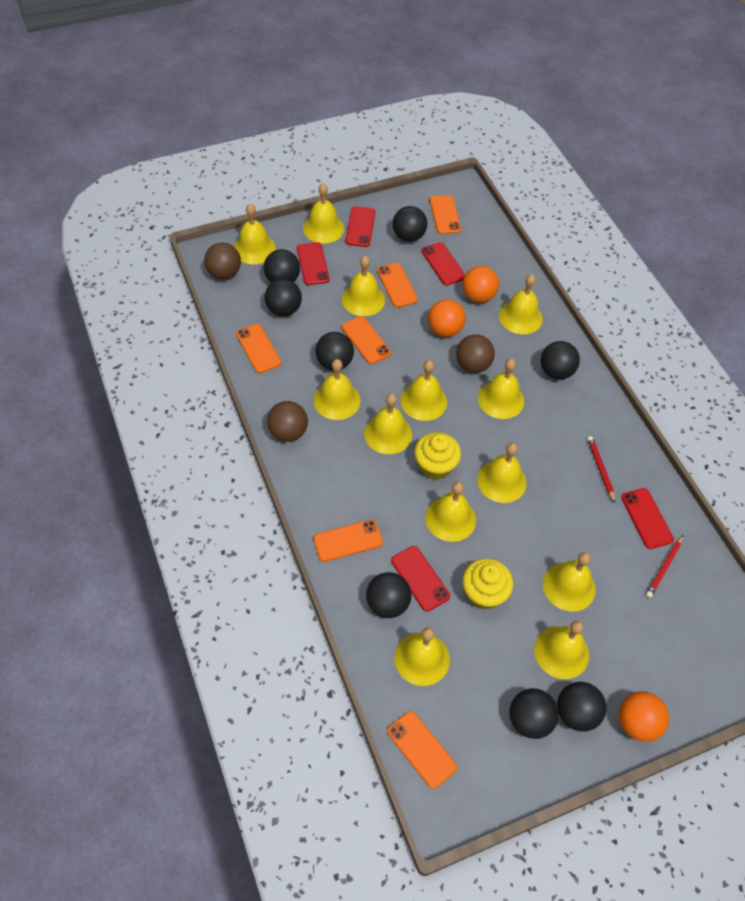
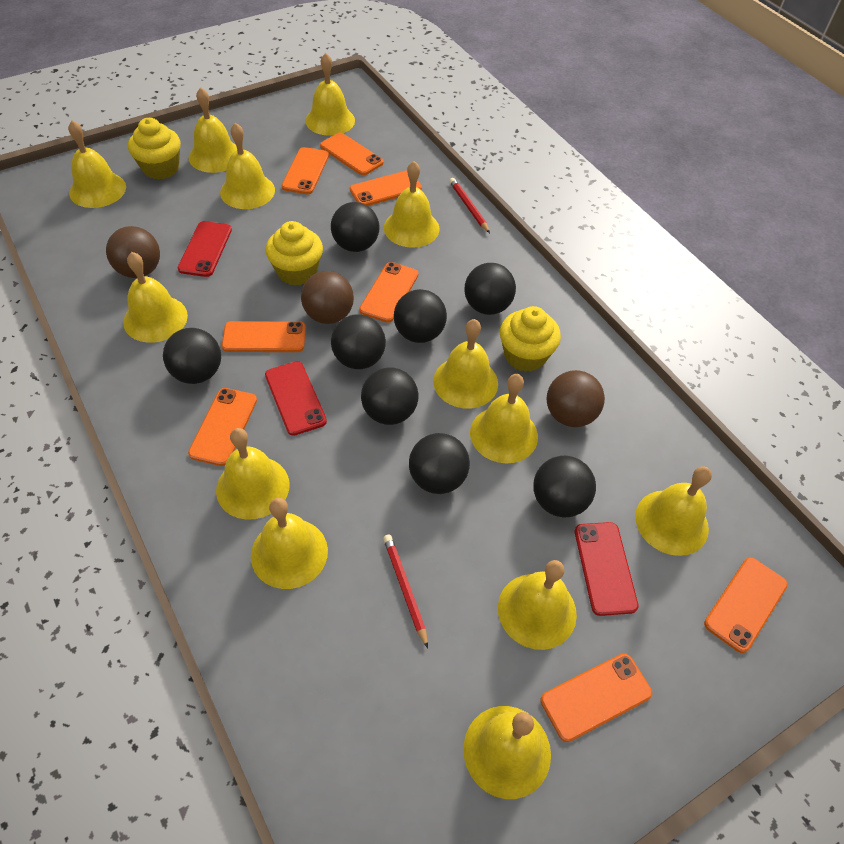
orange ball: 3 -> 0
orange phone: 6 -> 8
red phone: 5 -> 3
yellow cupcake: 2 -> 3

